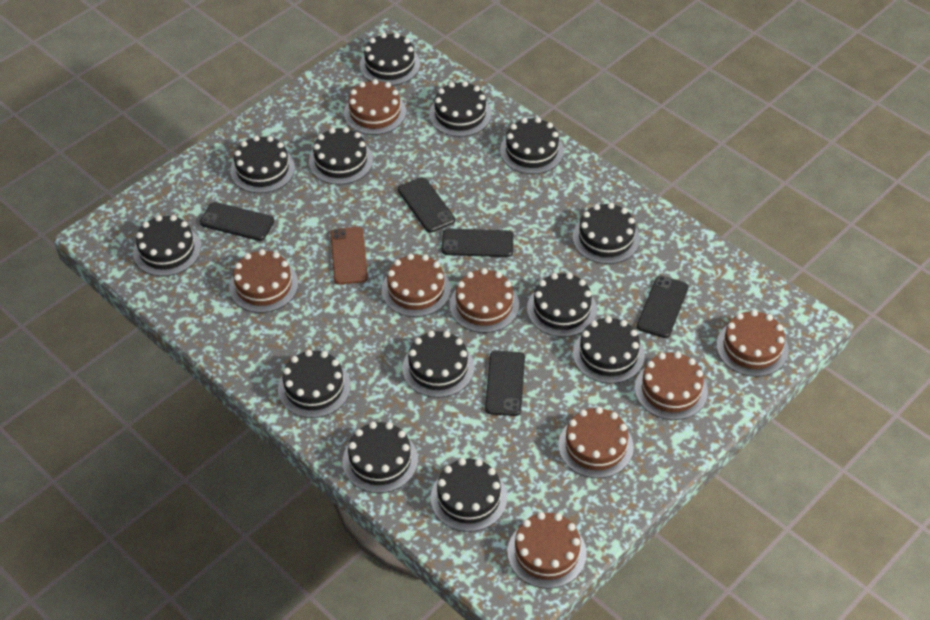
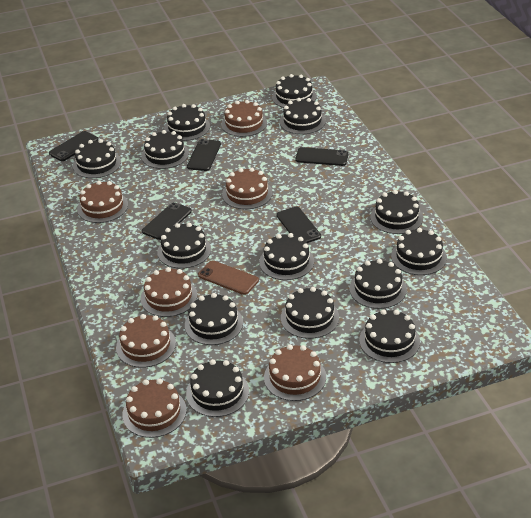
black cake: 13 -> 14
brown cake: 8 -> 7

